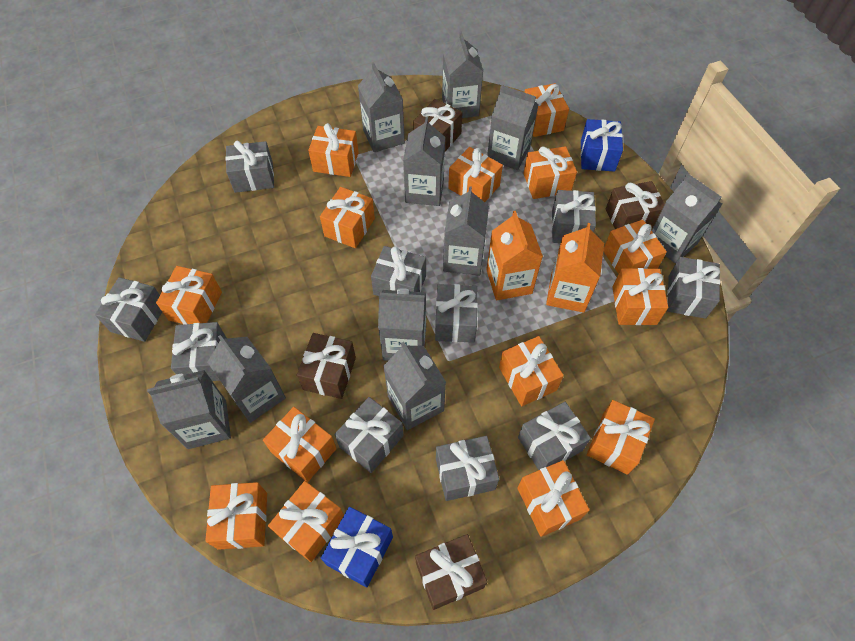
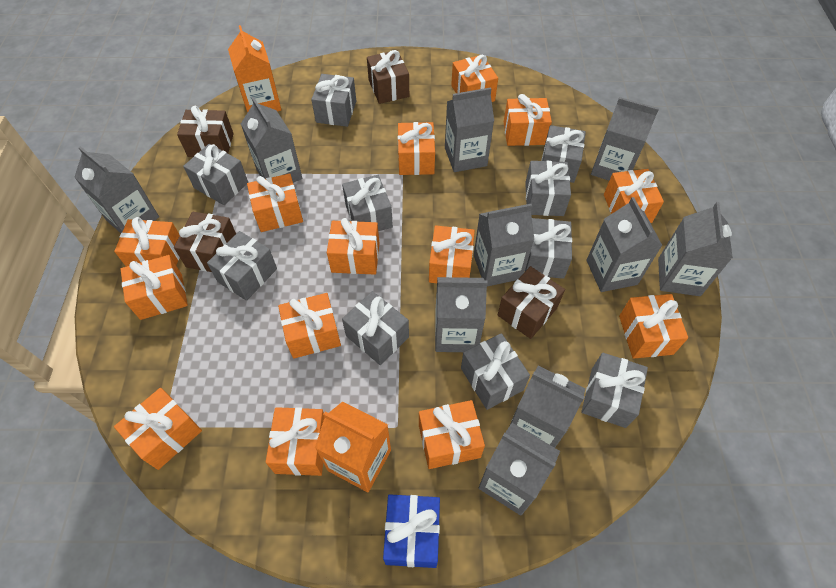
blue gift: 2 -> 1

